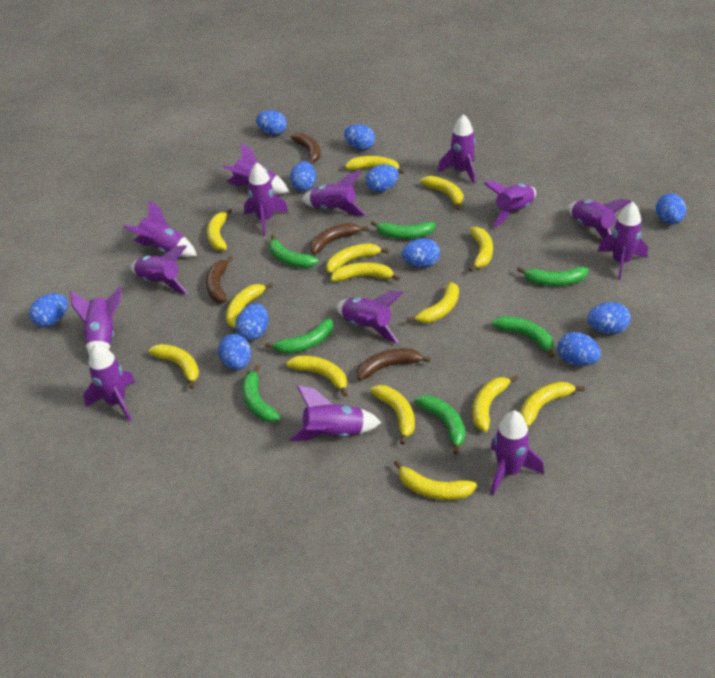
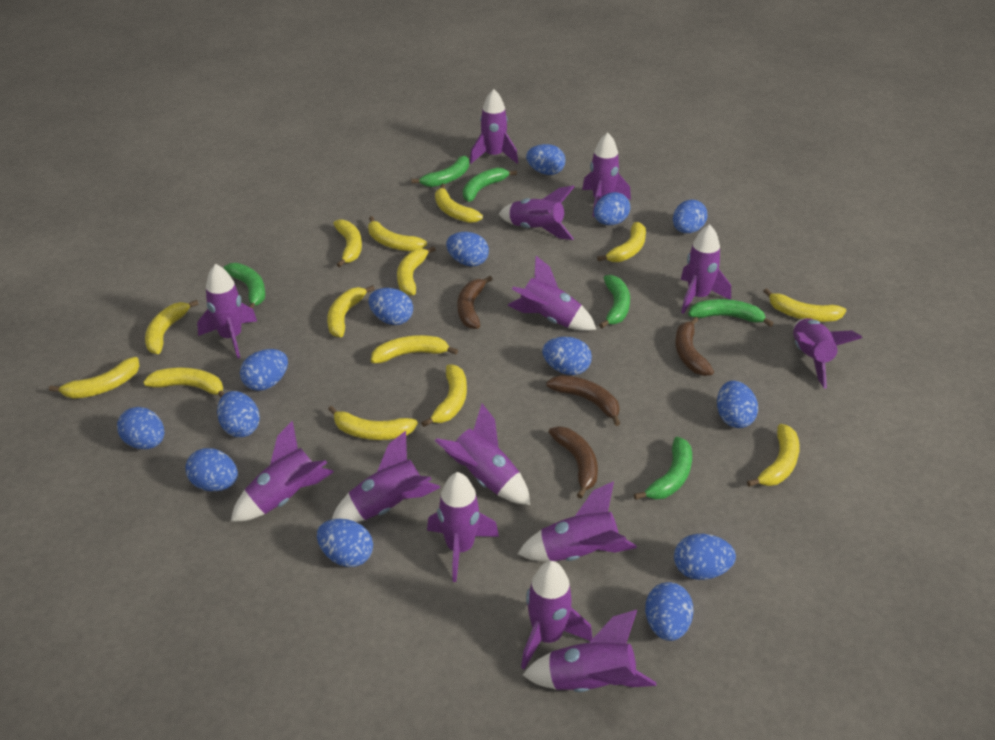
blue egg: 11 -> 14
green banana: 7 -> 6

